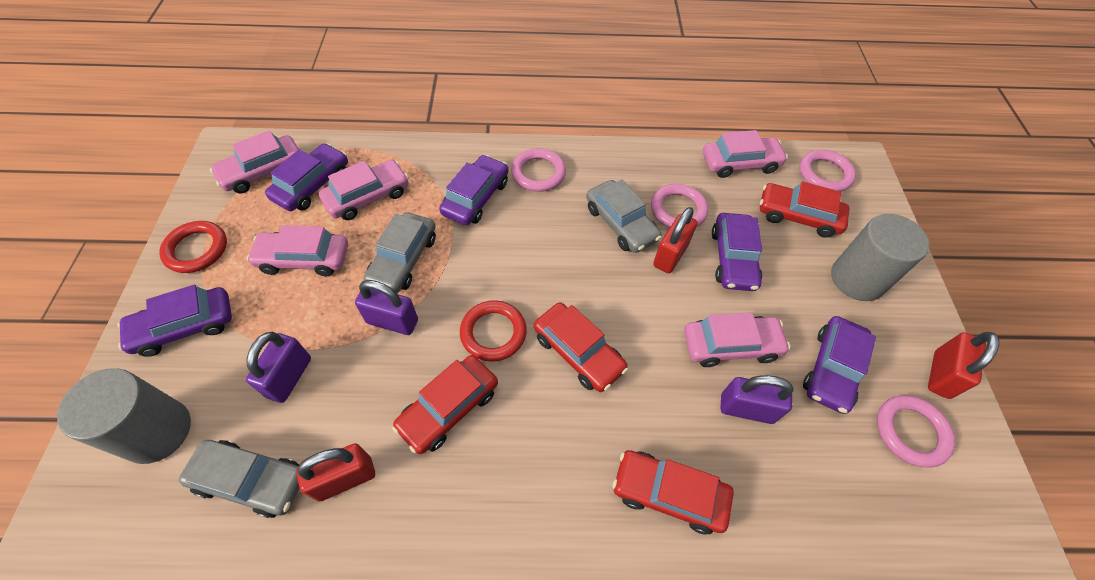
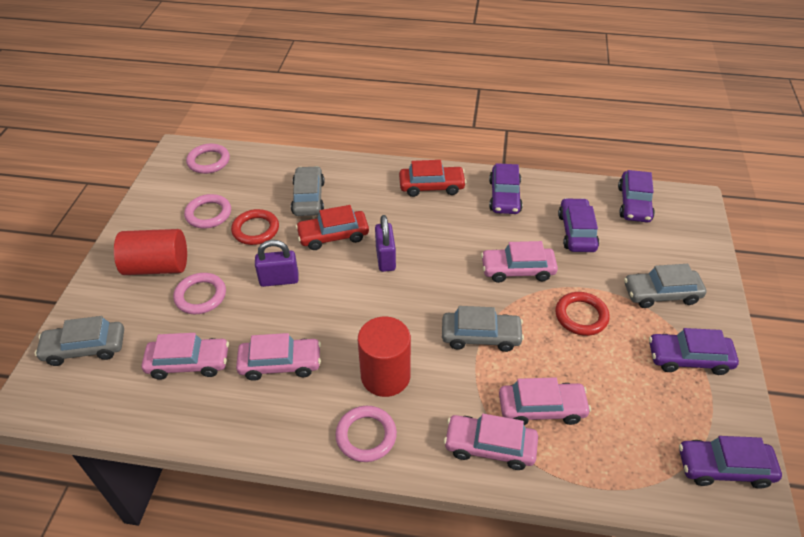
grey car: 3 -> 4
grey cylinder: 2 -> 0
purple padlock: 3 -> 2
red car: 4 -> 2
red cylinder: 0 -> 2
red padlock: 3 -> 0

